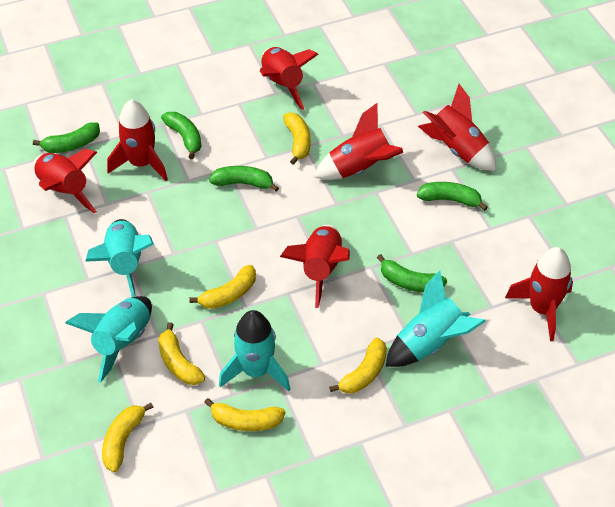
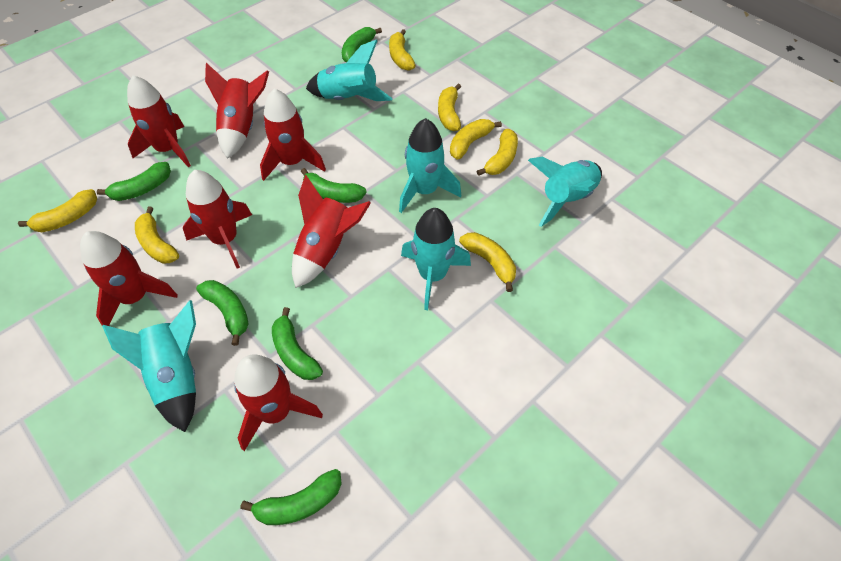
green banana: 5 -> 6
turquoise rocket: 4 -> 5
yellow banana: 6 -> 7

